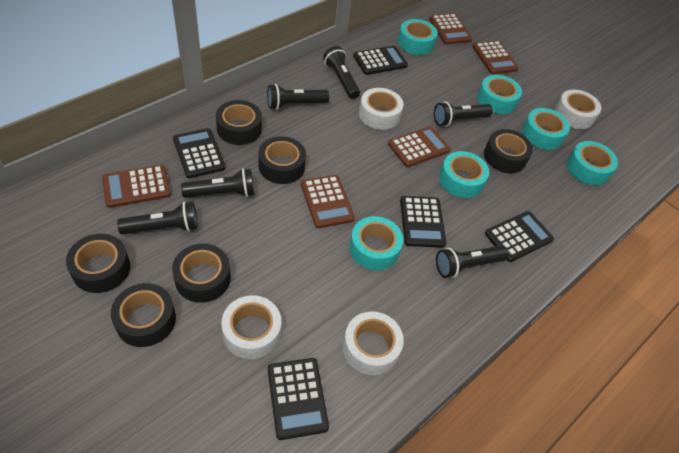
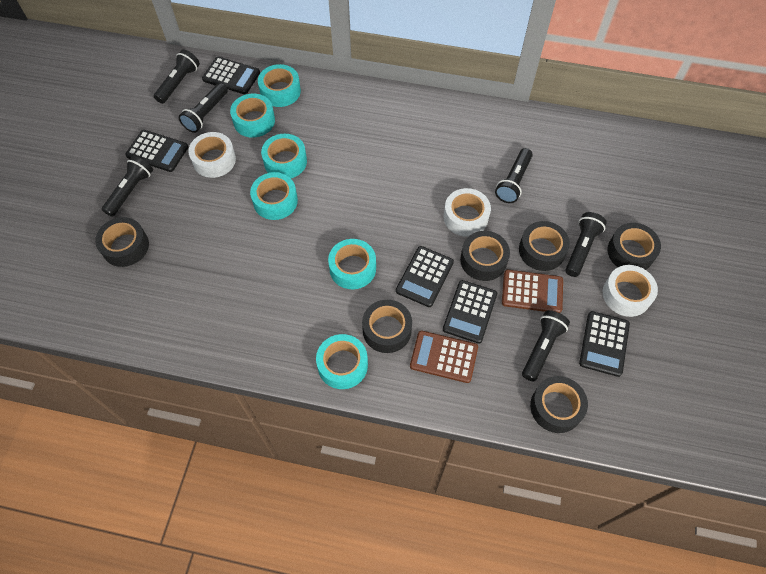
brown calculator: 5 -> 2
white tape: 4 -> 3

